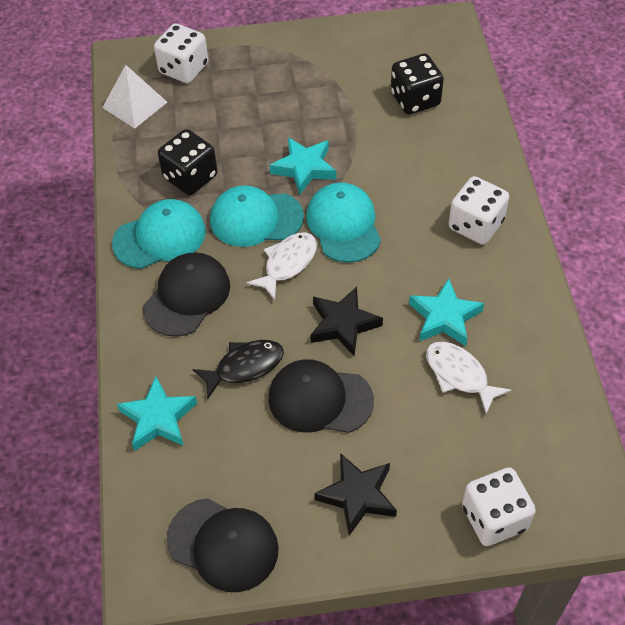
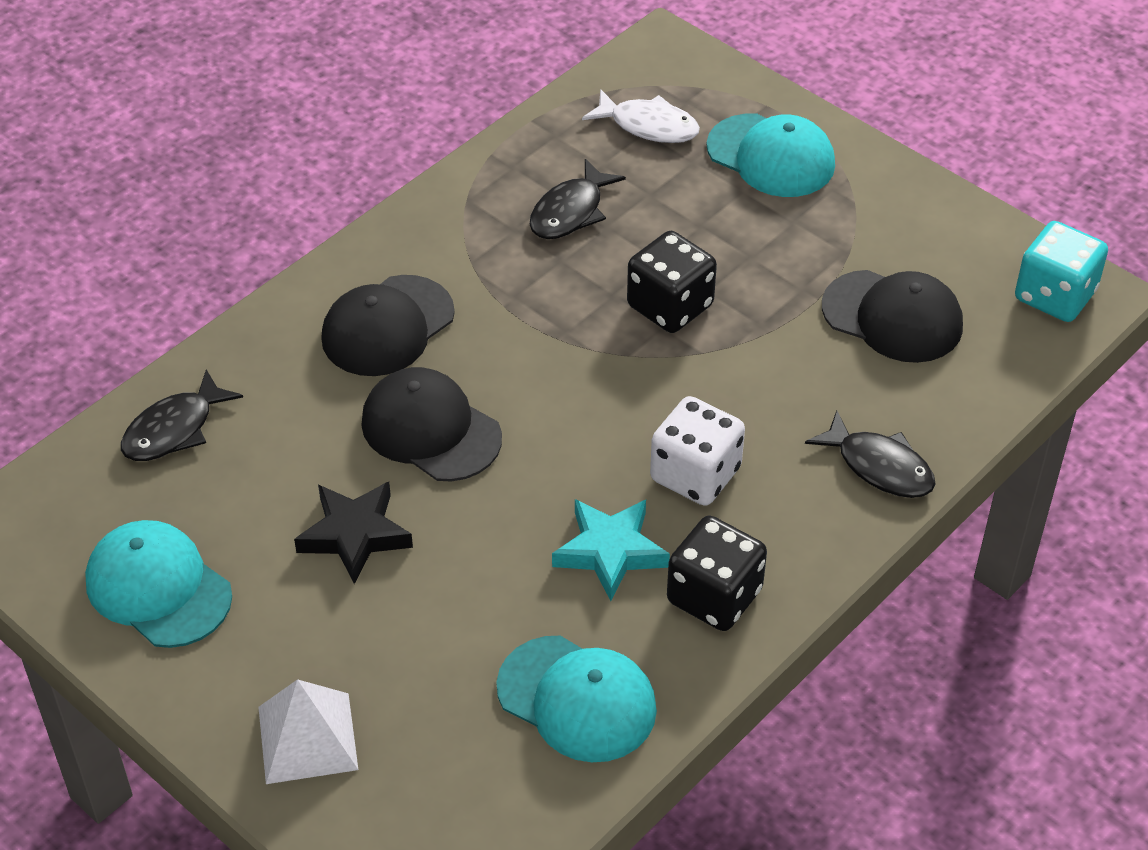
black fish: 1 -> 3
black star: 2 -> 1
turquoise dice: 0 -> 1
turquoise star: 3 -> 1
white dice: 3 -> 1
white fish: 2 -> 1

